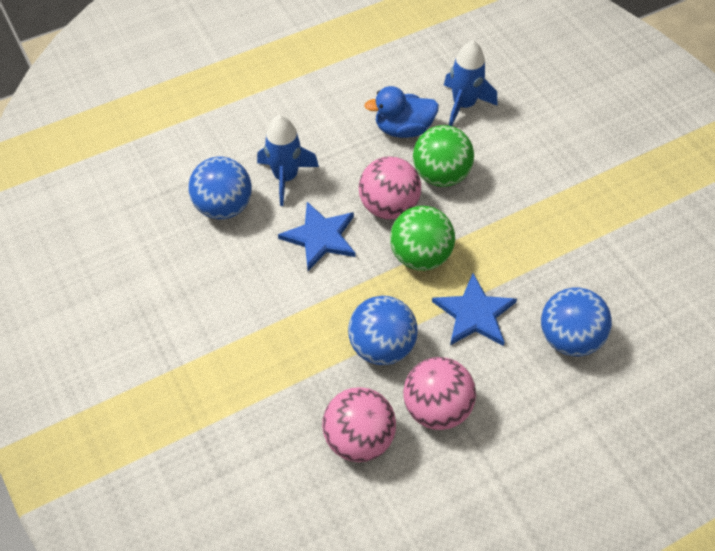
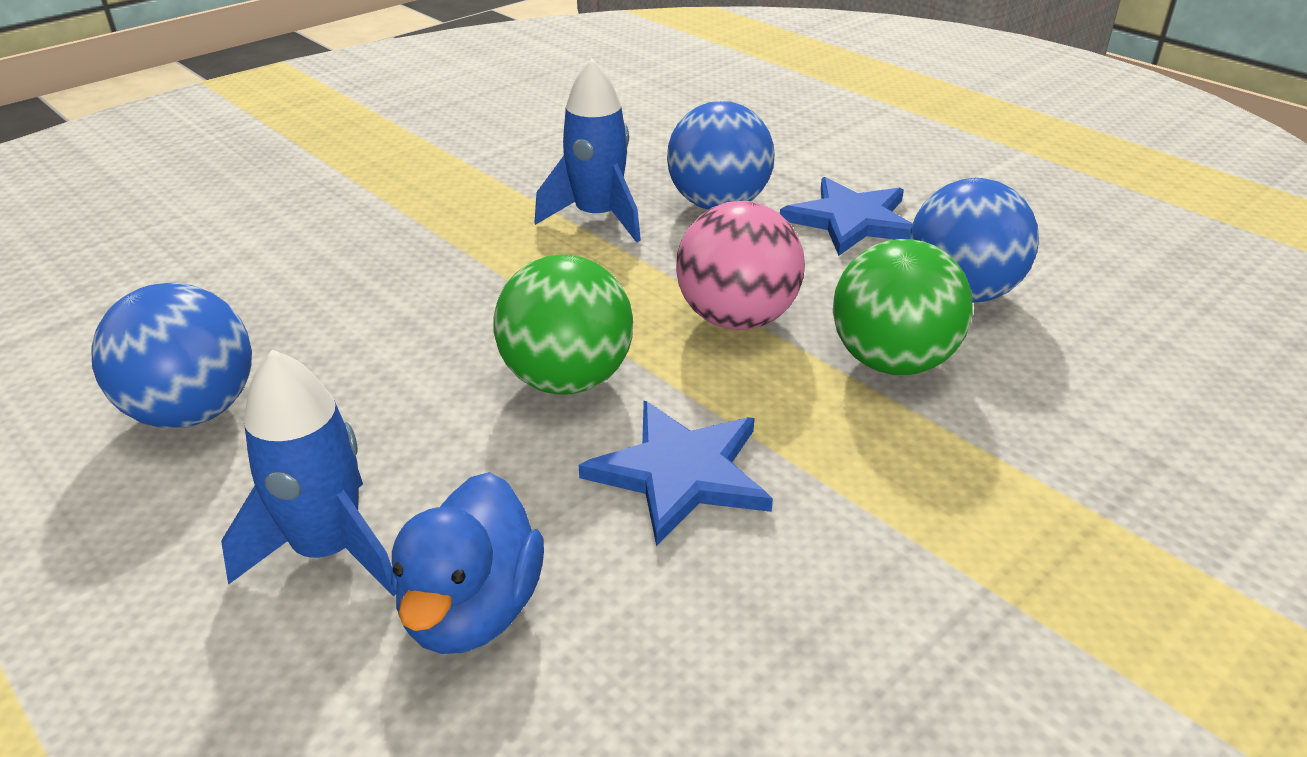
pink ball: 3 -> 1

